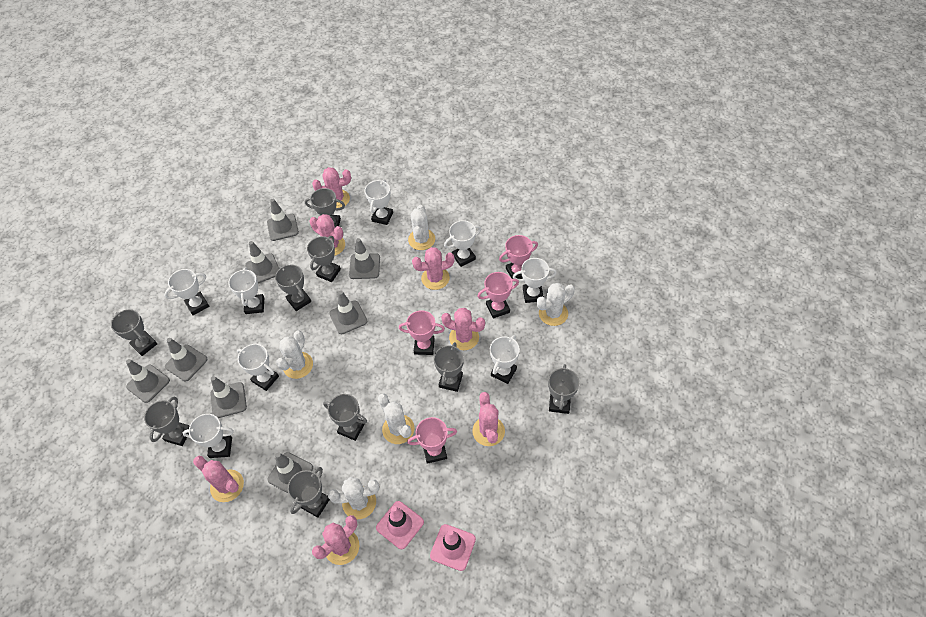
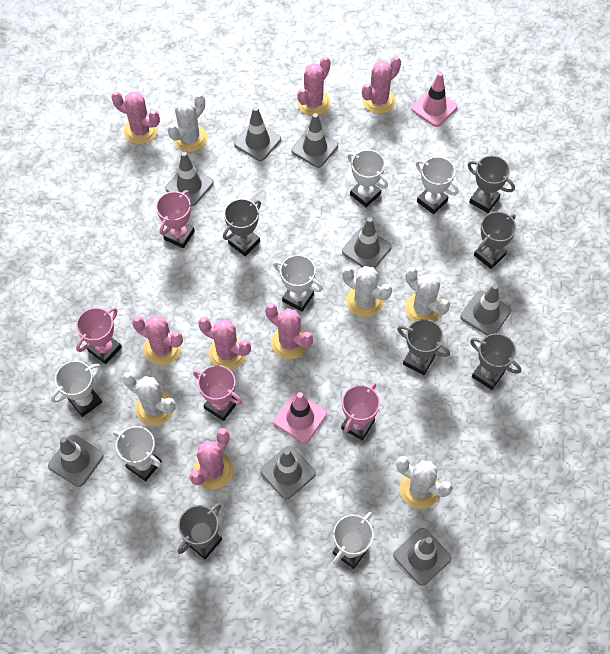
grey trophy: 9 -> 6
white trophy: 8 -> 6

